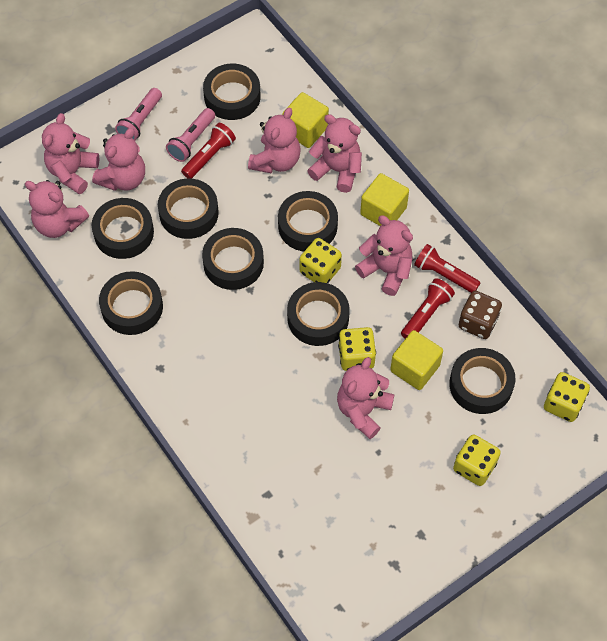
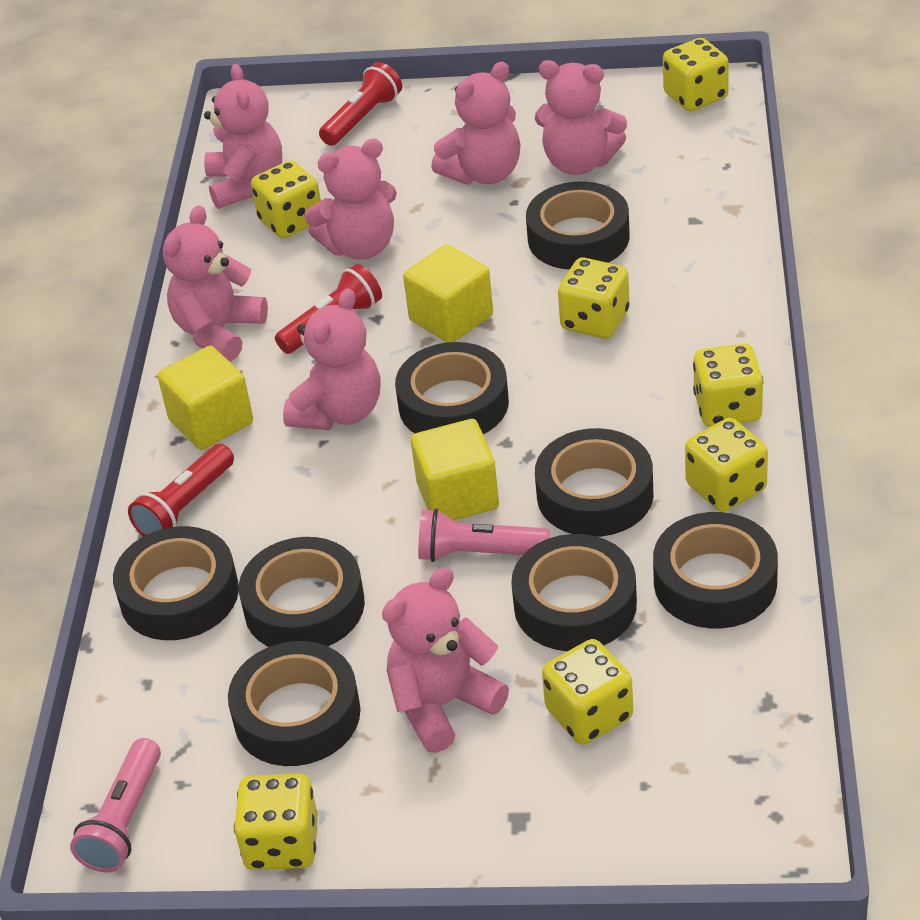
brown dice: 1 -> 0
yellow dice: 4 -> 7

